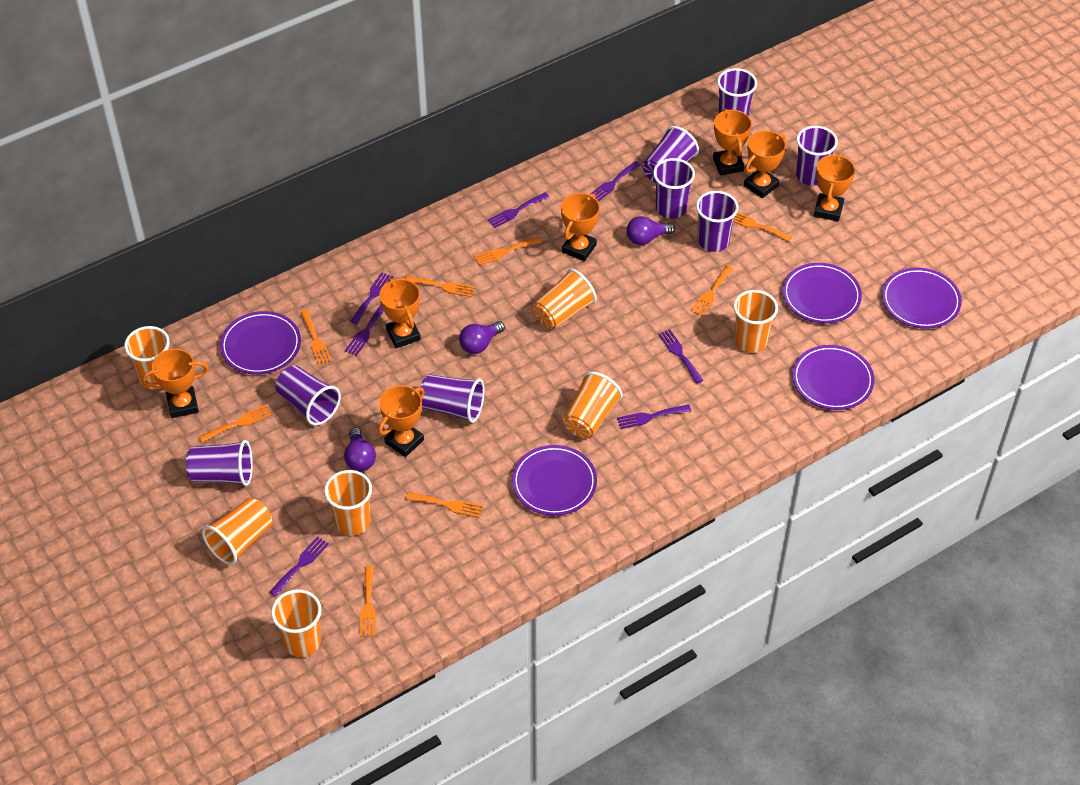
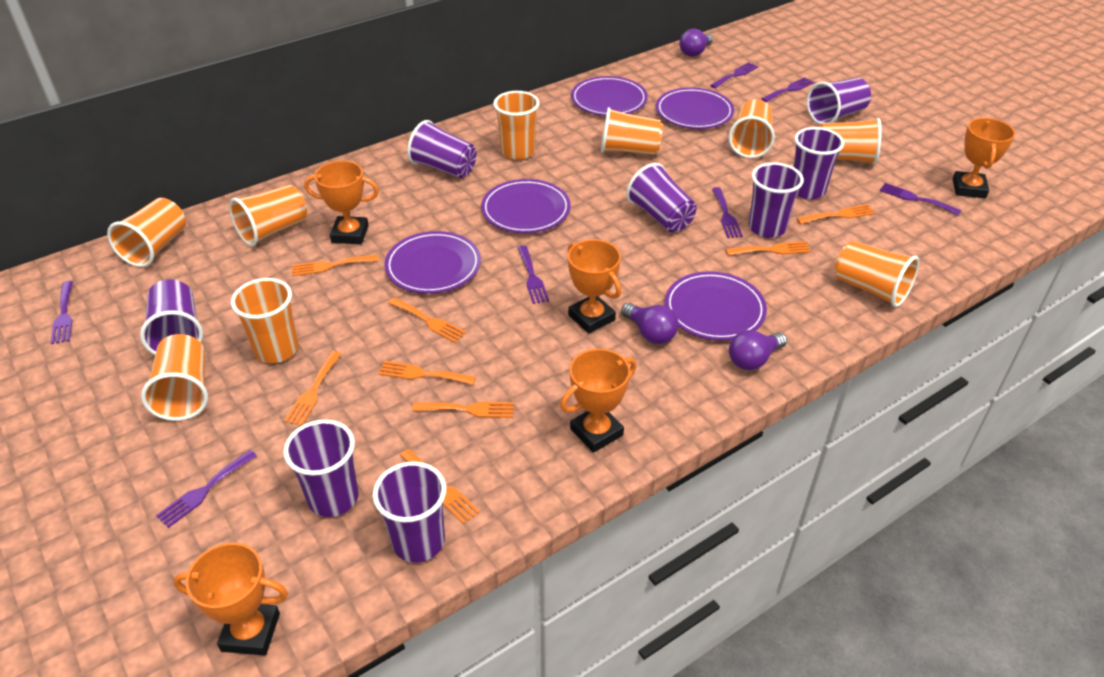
orange cup: 7 -> 9
orange trophy: 7 -> 5

